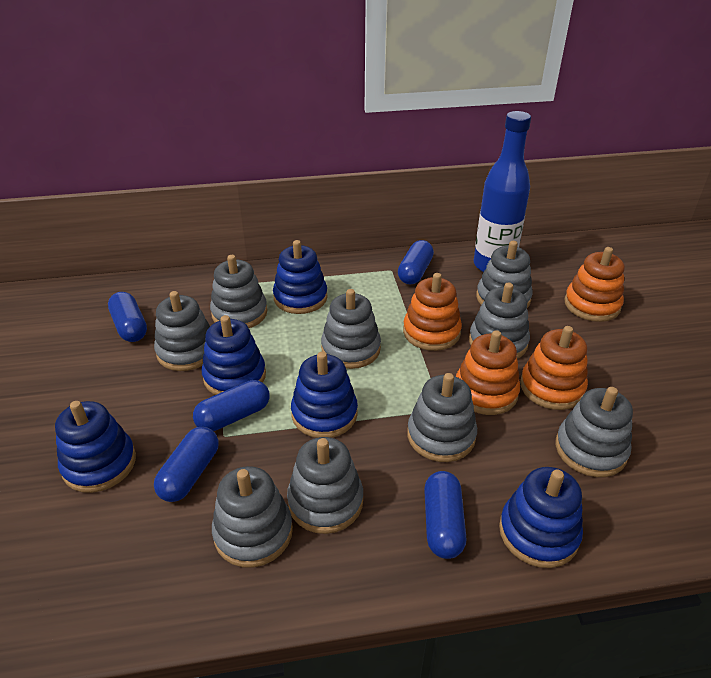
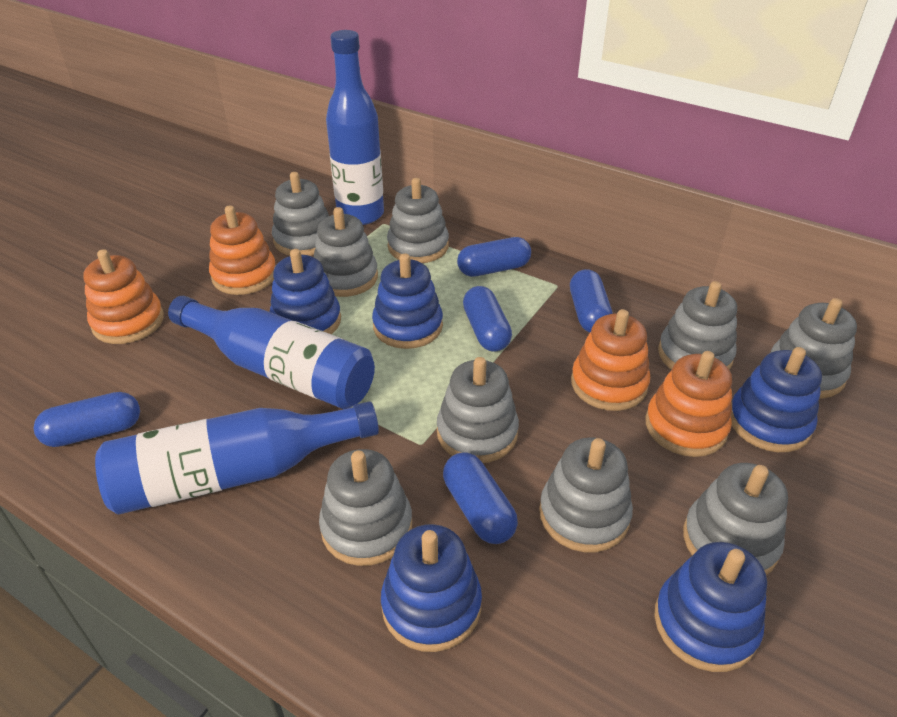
blue bottle: 1 -> 3

